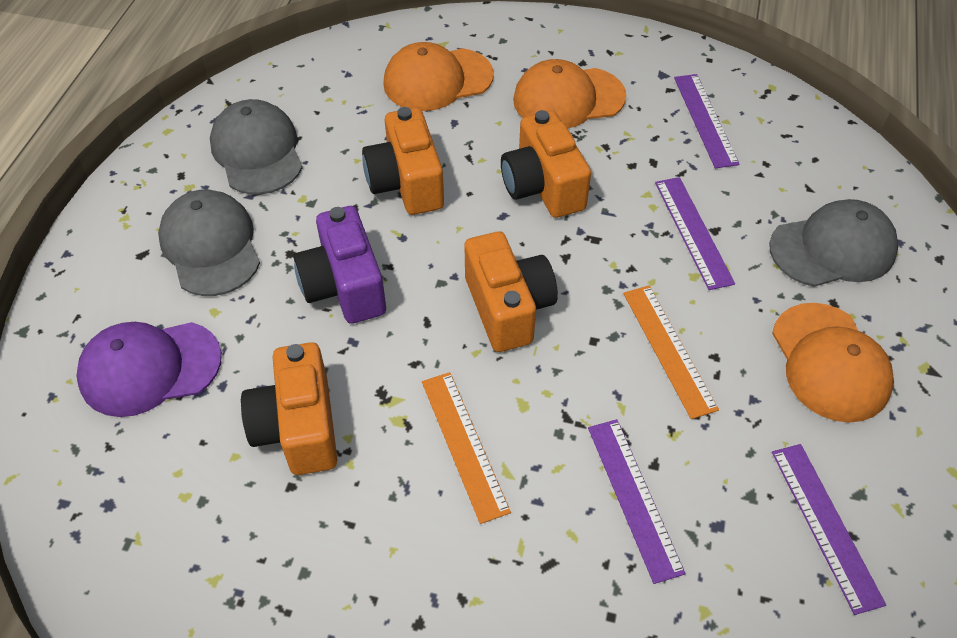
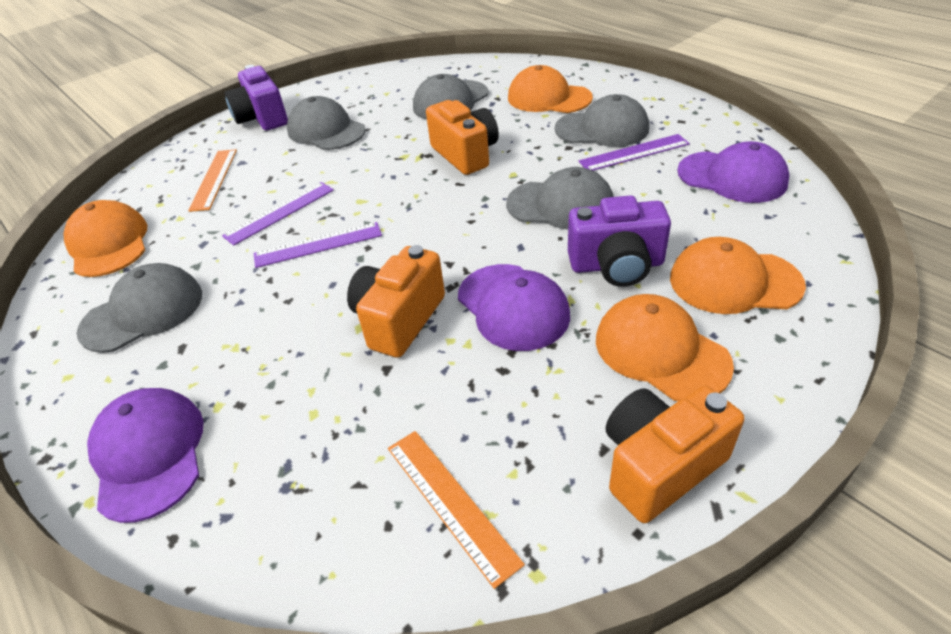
grey cap: 3 -> 5
orange camera: 4 -> 3
orange cap: 3 -> 4
purple camera: 1 -> 2
purple cap: 1 -> 3
purple ruler: 4 -> 3

